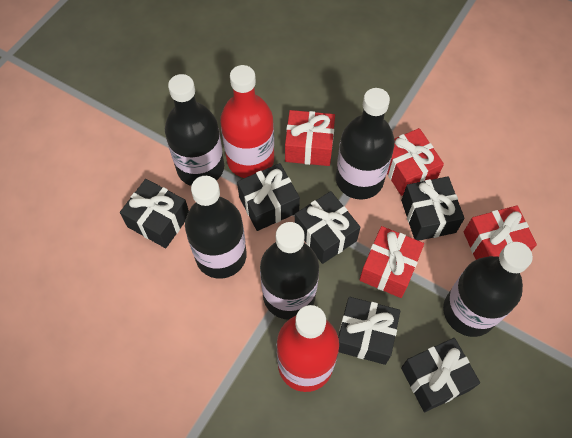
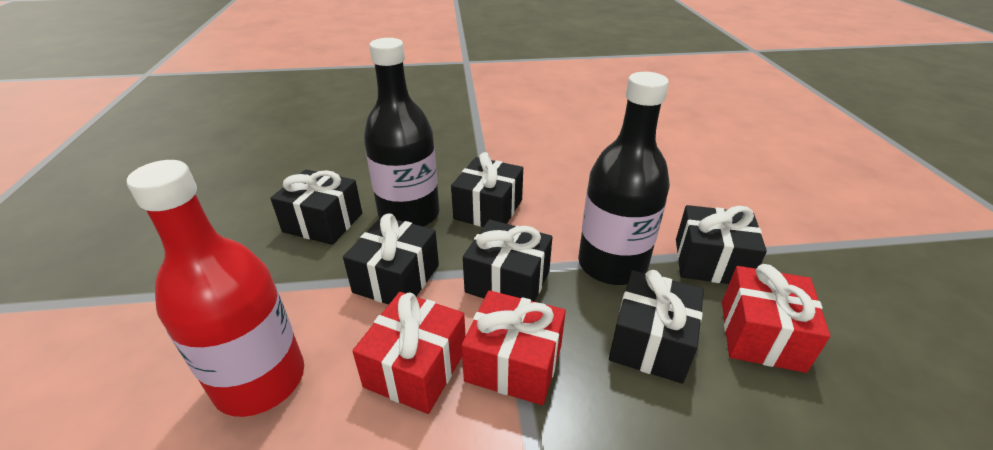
black bottle: 5 -> 2
red bottle: 2 -> 1
red gift: 4 -> 3

